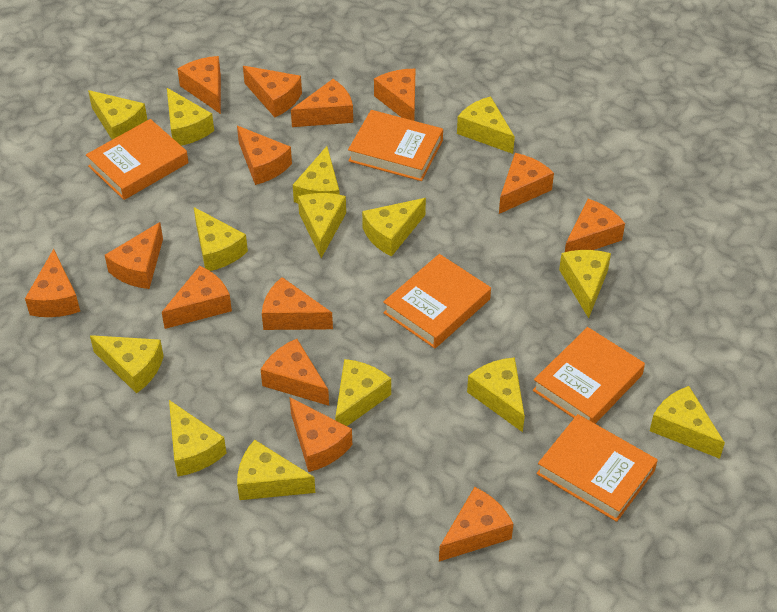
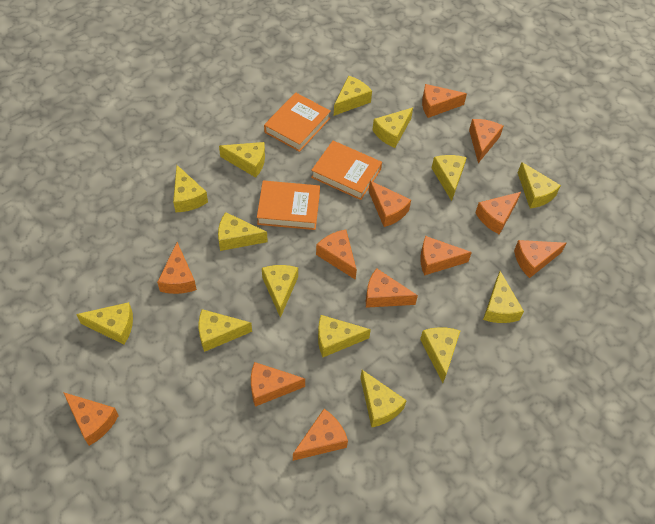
orange book: 5 -> 3
orange cheese: 14 -> 12

